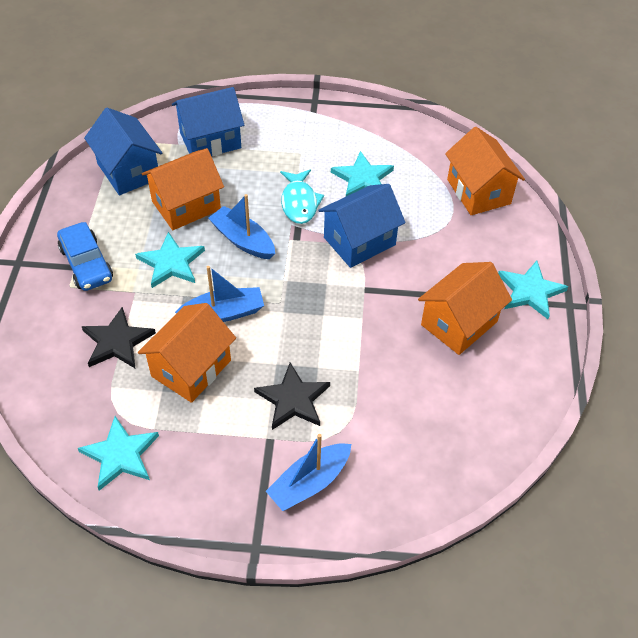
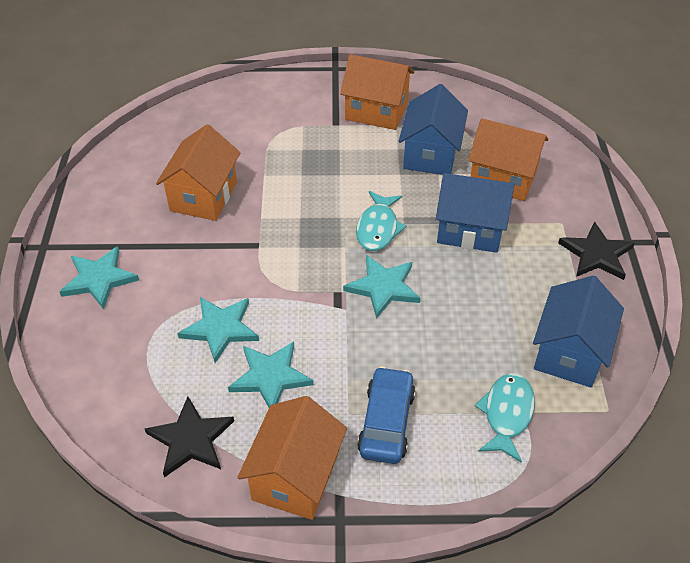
blue boat: 3 -> 0
turquoise fish: 1 -> 2

